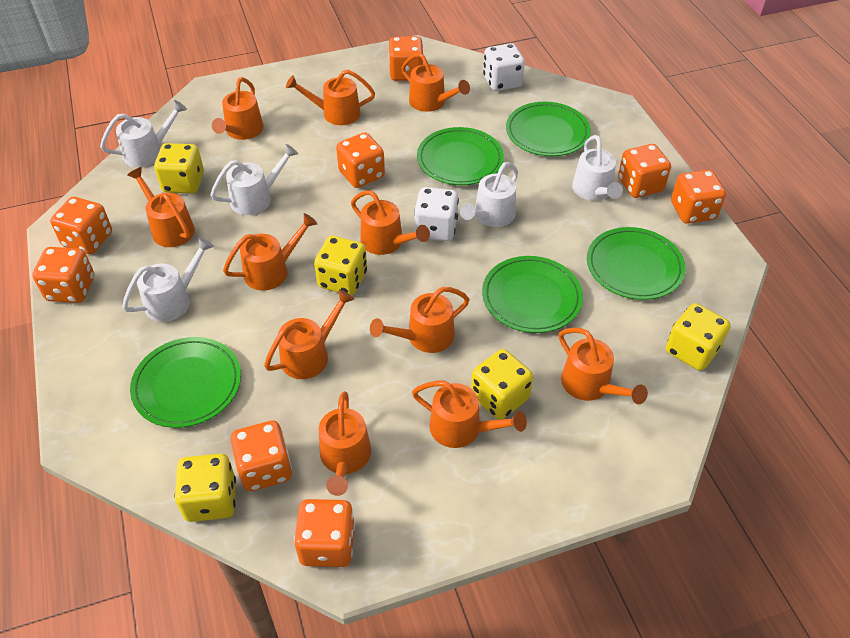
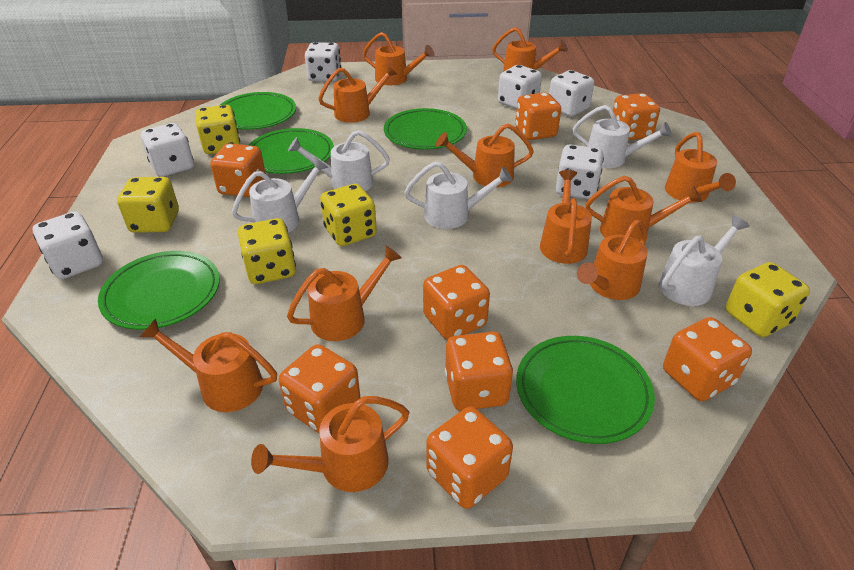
white dice: 2 -> 6

